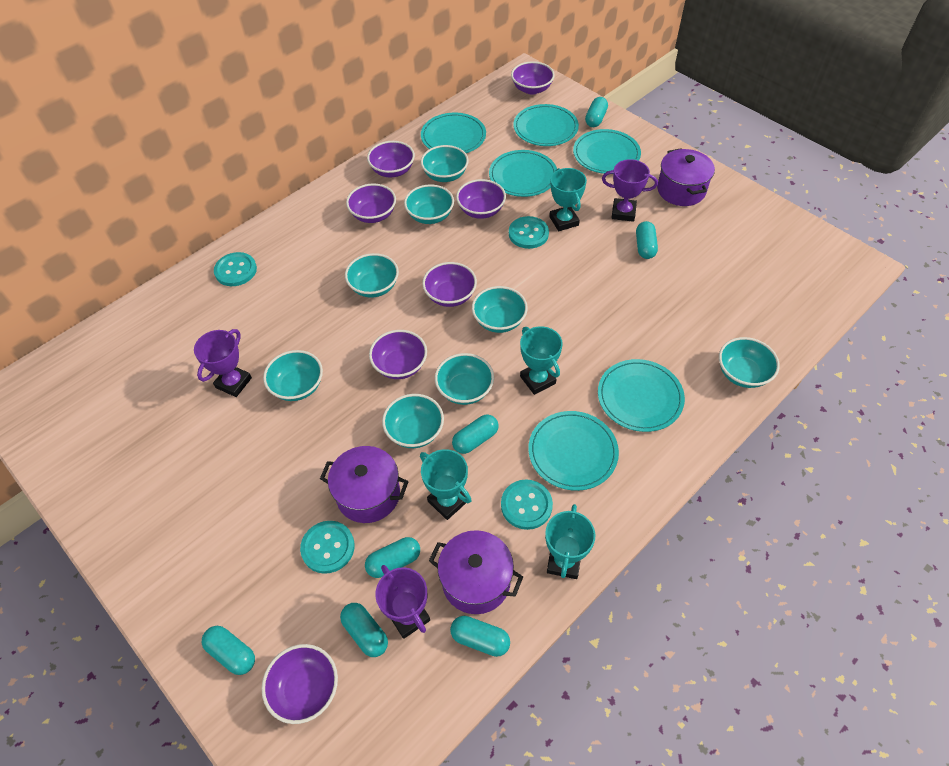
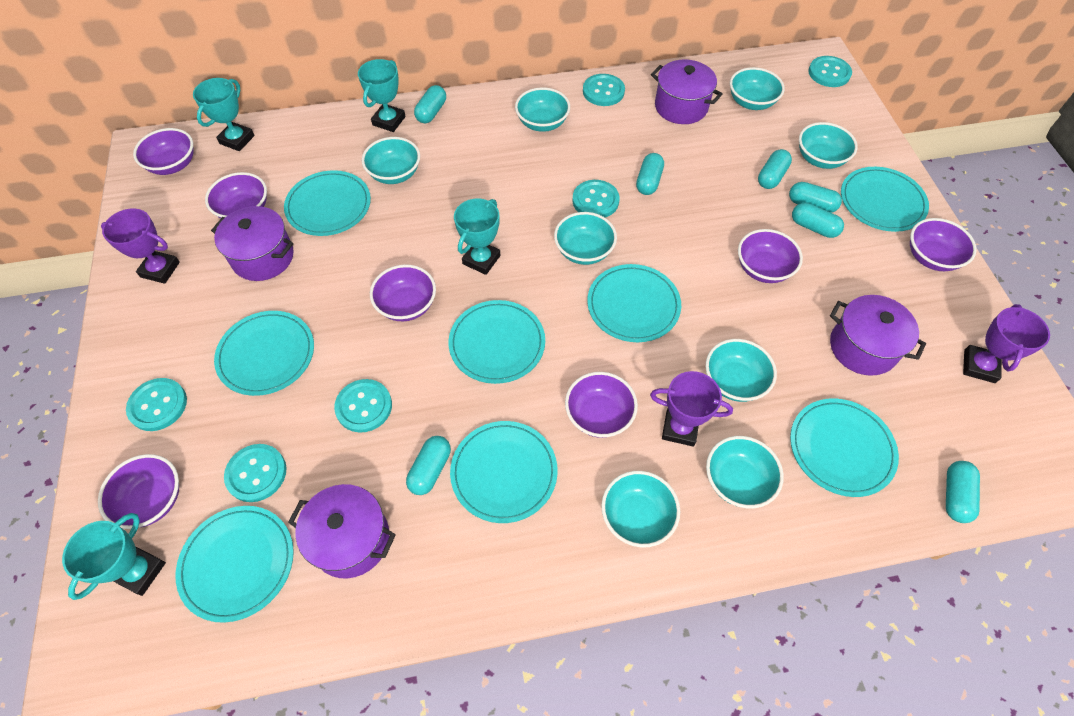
purple pot: 3 -> 4
turquoise button: 4 -> 6
turquoise plate: 6 -> 8

